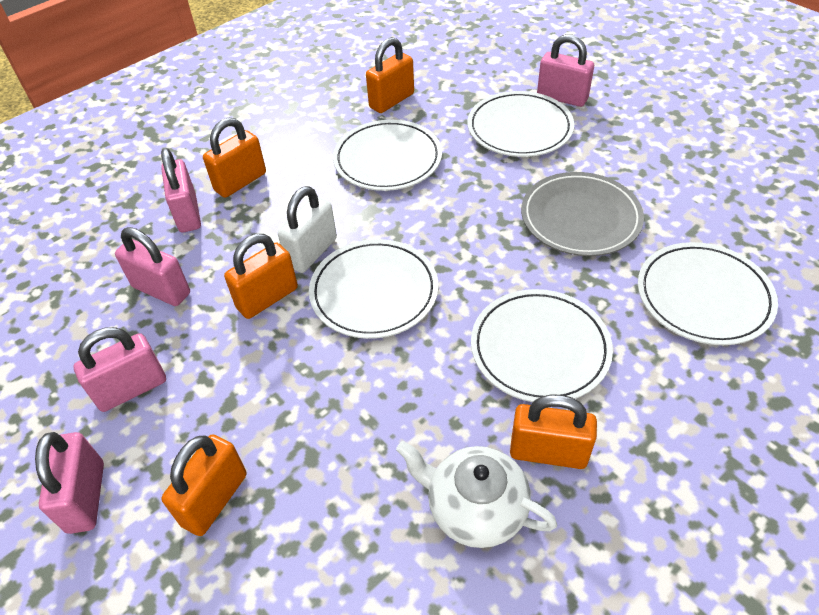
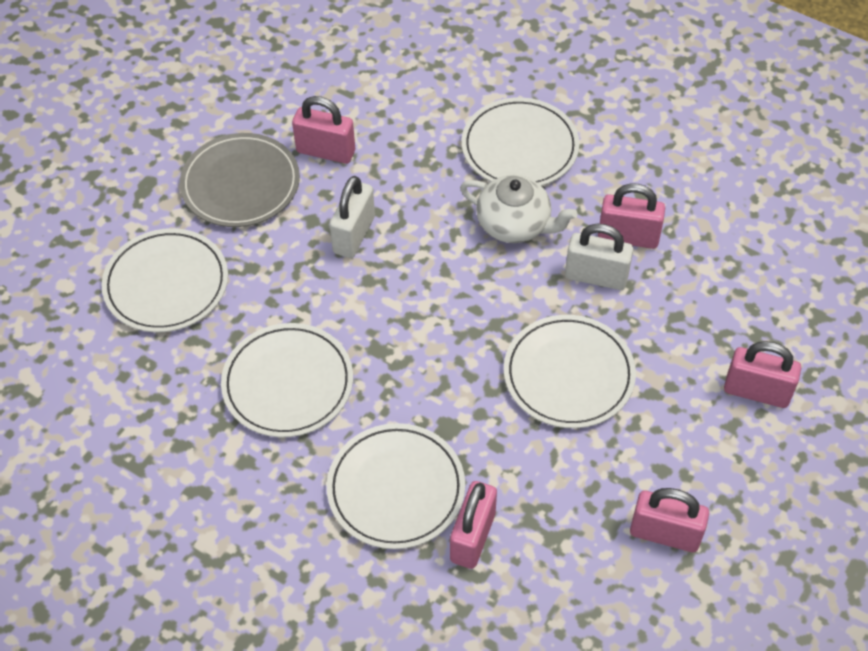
orange padlock: 5 -> 0
white padlock: 1 -> 2

